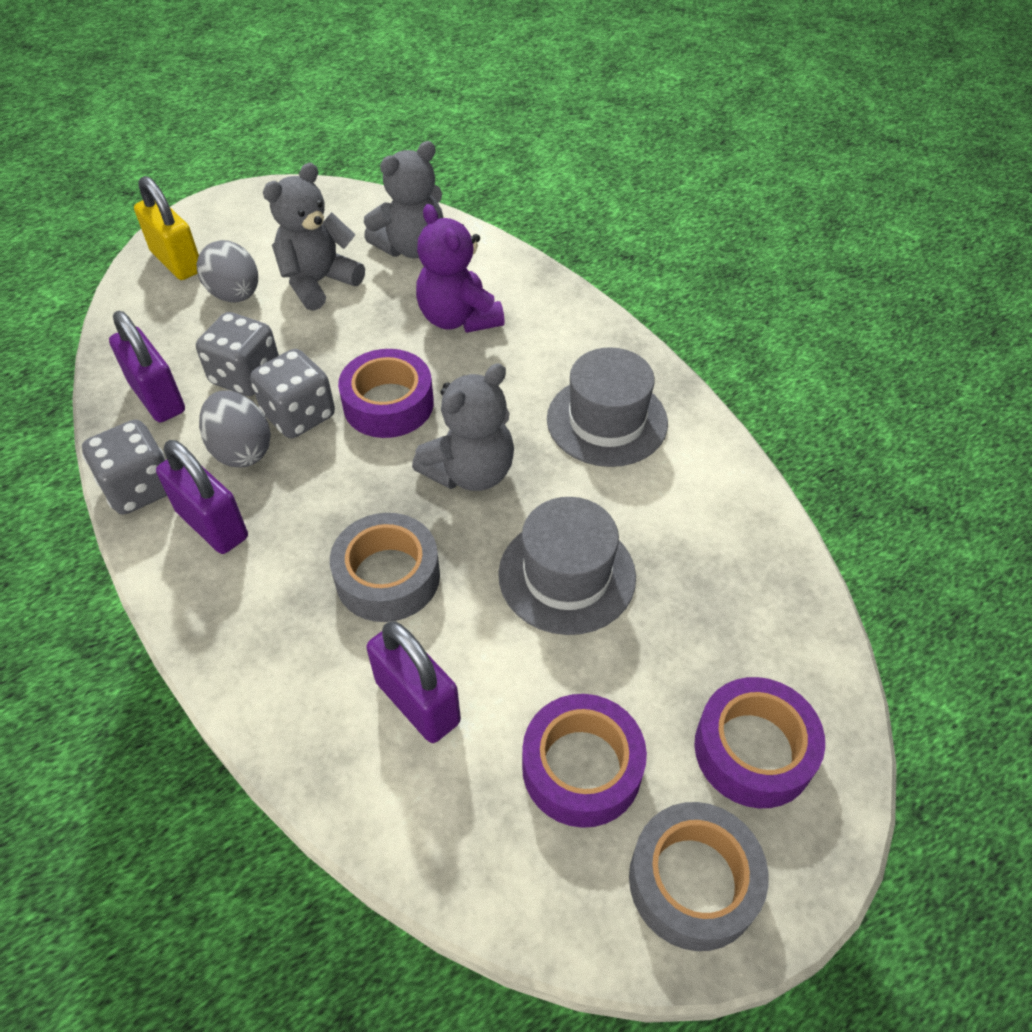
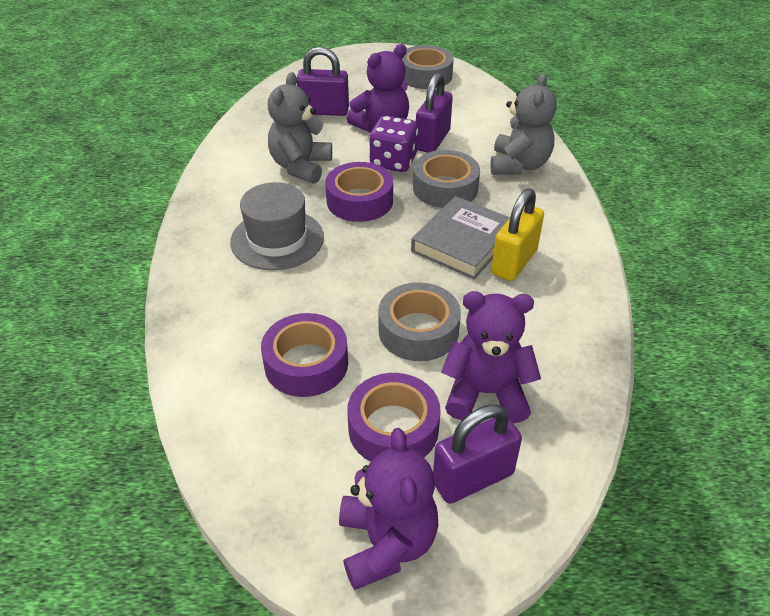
grey book: 0 -> 1
grey dice: 3 -> 0
grey egg: 2 -> 0
grey hat: 2 -> 1
grey tape: 2 -> 3
grey teddy bear: 3 -> 2
purple dice: 0 -> 1
purple teddy bear: 1 -> 3

